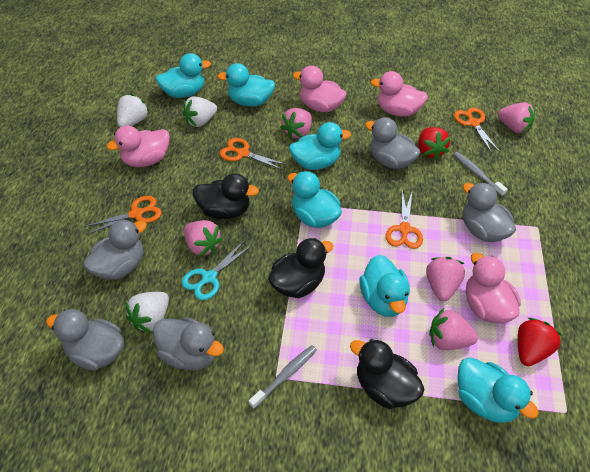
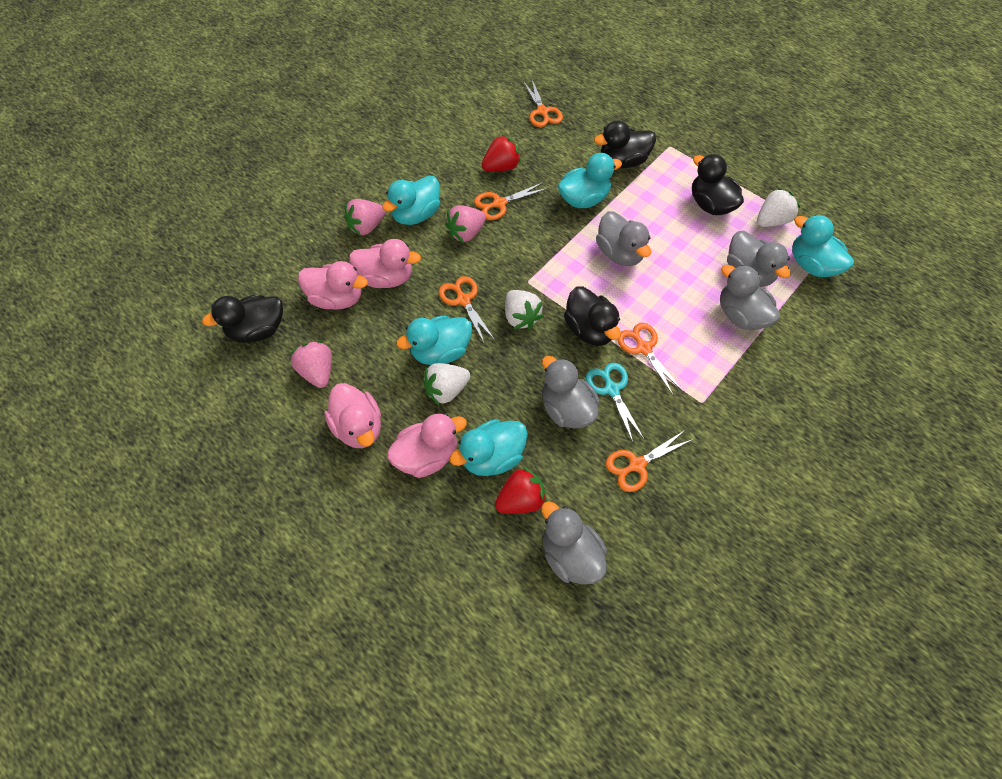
black duck: 3 -> 4
grey toothbrush: 2 -> 0
orange scissors: 4 -> 5
pink strawberry: 5 -> 3
turquoise duck: 6 -> 5

